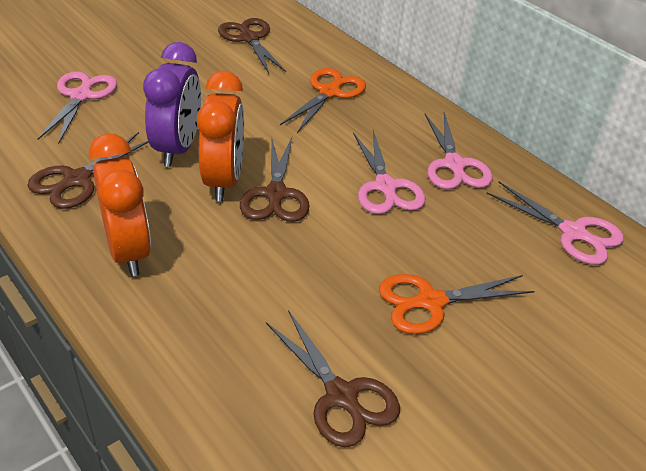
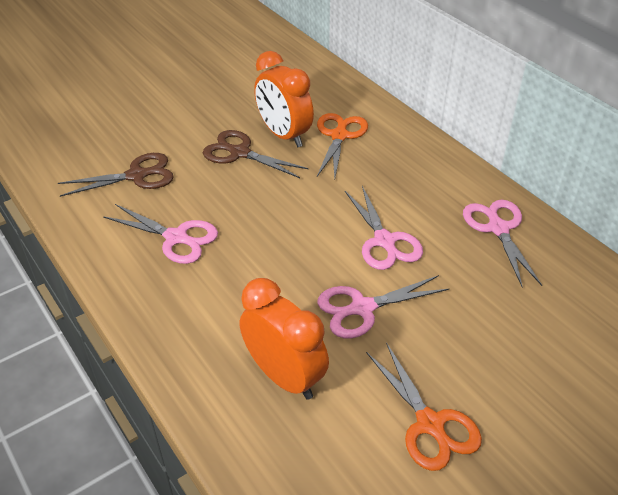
brown scissors: 4 -> 2
purple clock: 1 -> 0

